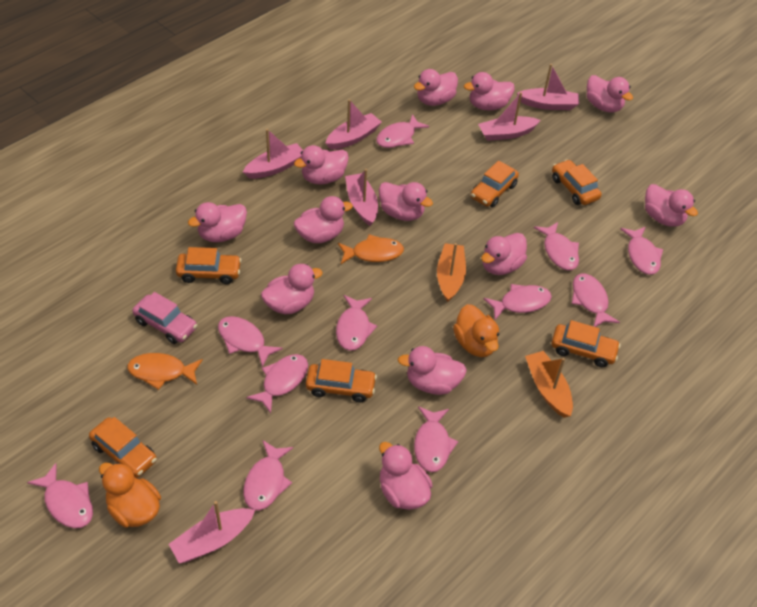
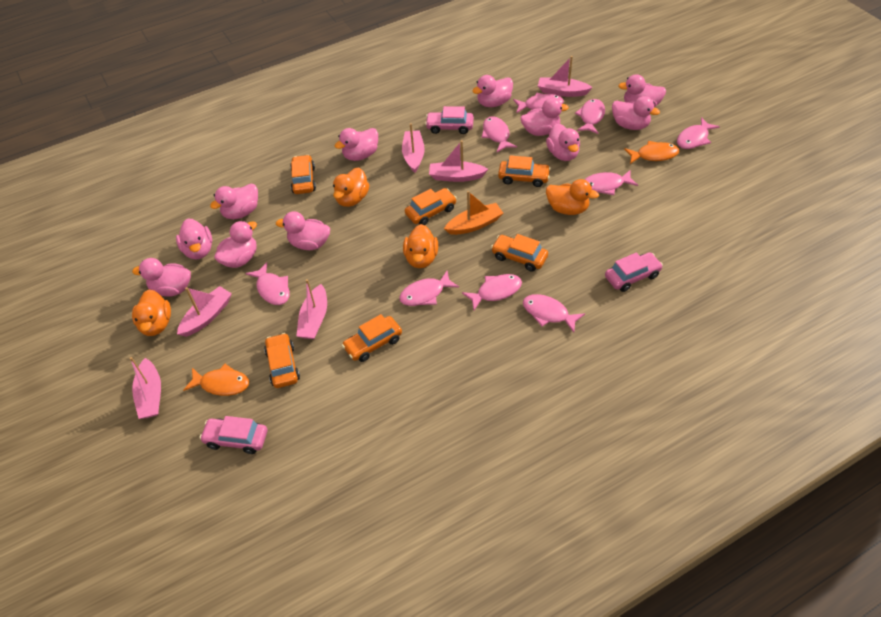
orange boat: 2 -> 1
orange duck: 2 -> 4
pink car: 1 -> 3
pink duck: 12 -> 11
pink fish: 11 -> 9

